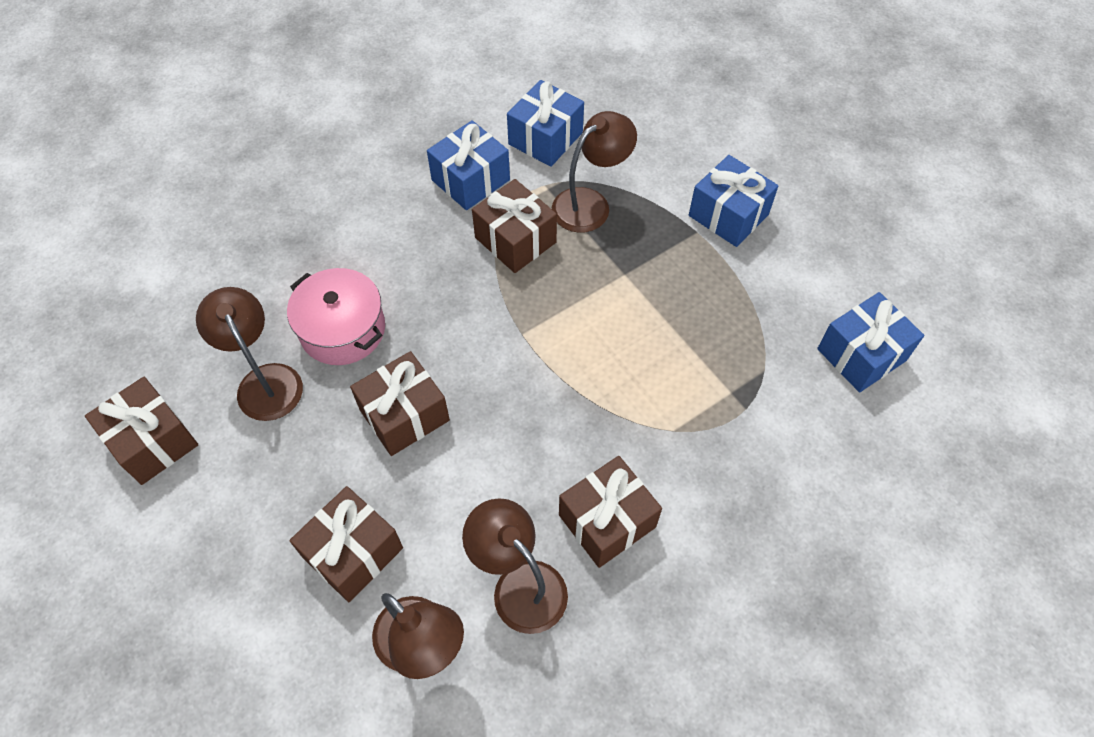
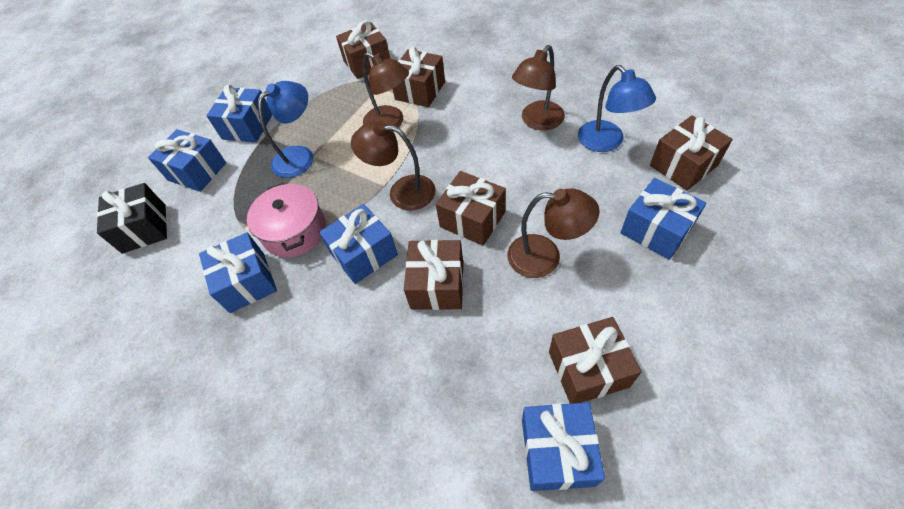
black gift: 0 -> 1
blue gift: 4 -> 6
blue lamp: 0 -> 2
brown gift: 5 -> 6

